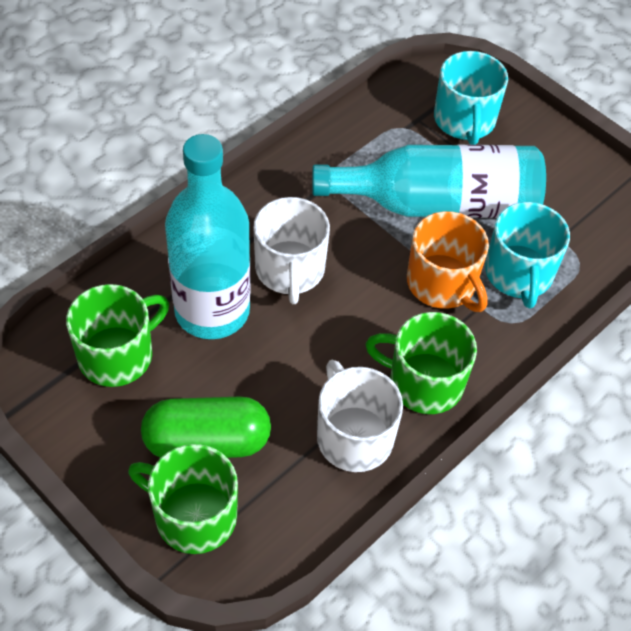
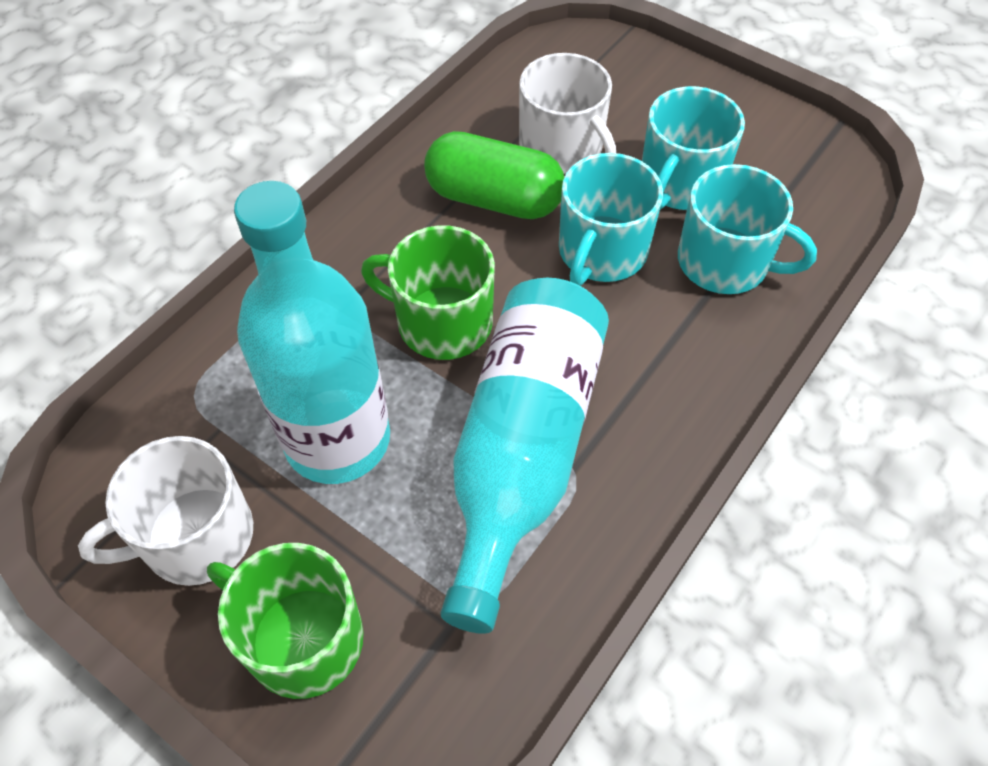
green mug: 3 -> 2
orange mug: 1 -> 0
turquoise mug: 2 -> 3

